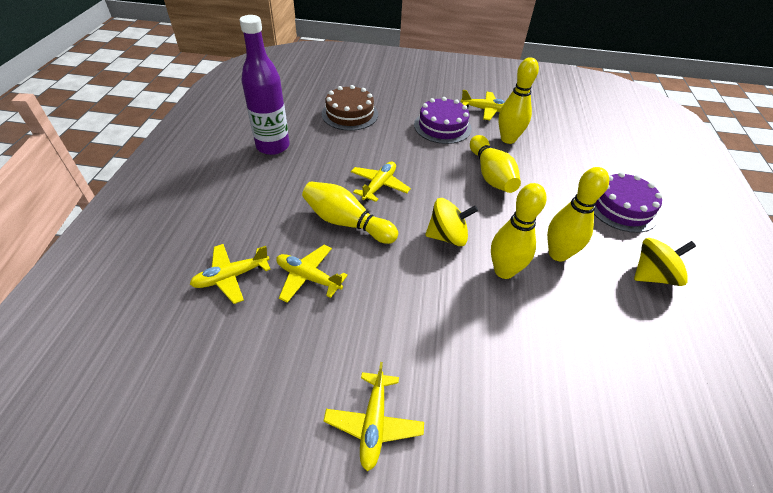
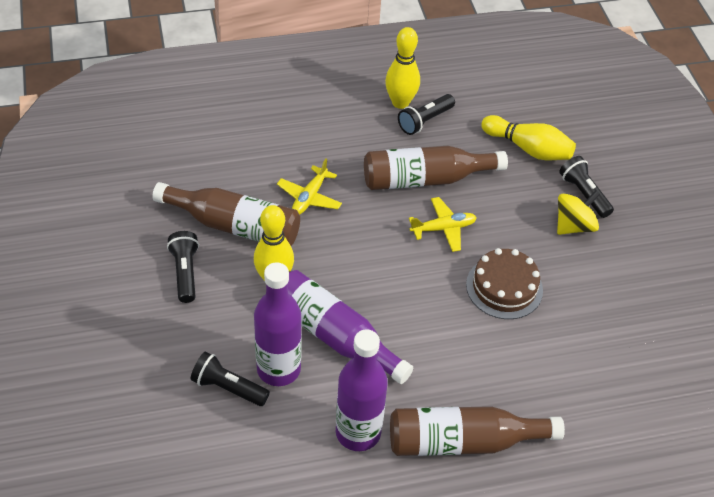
black flashlight: 0 -> 4
brown bottle: 0 -> 3
purple bottle: 1 -> 3
purple cake: 2 -> 0
yellow bowling pin: 5 -> 3
yellow plane: 5 -> 2
yellow spinning top: 2 -> 1

